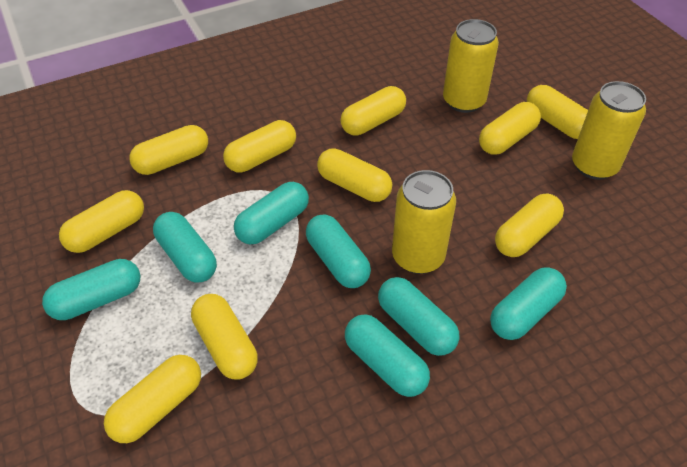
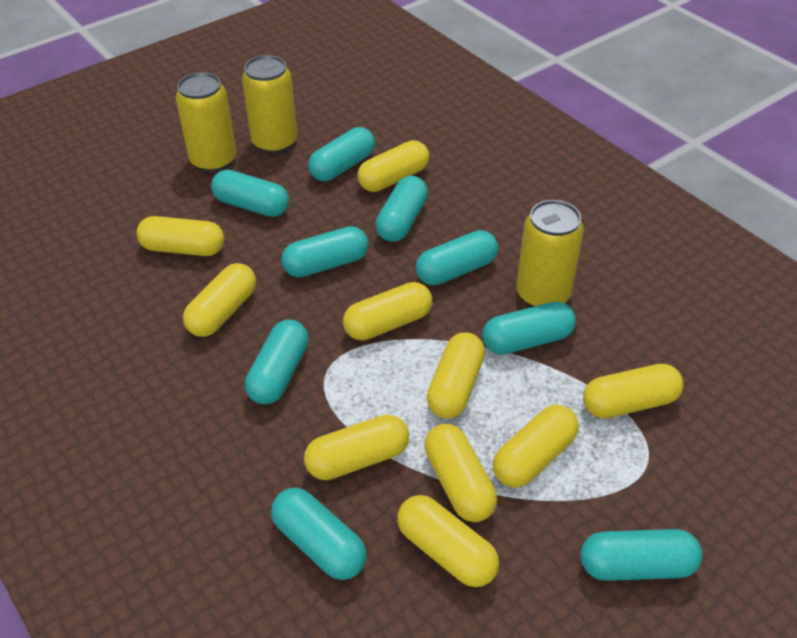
turquoise capsule: 7 -> 9

